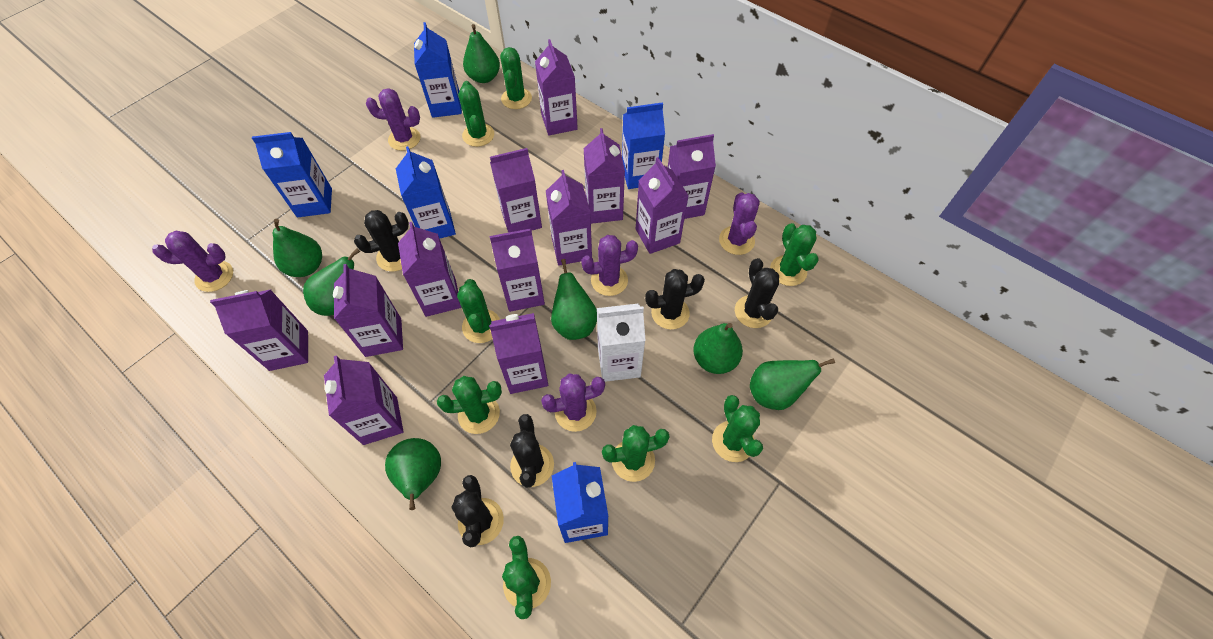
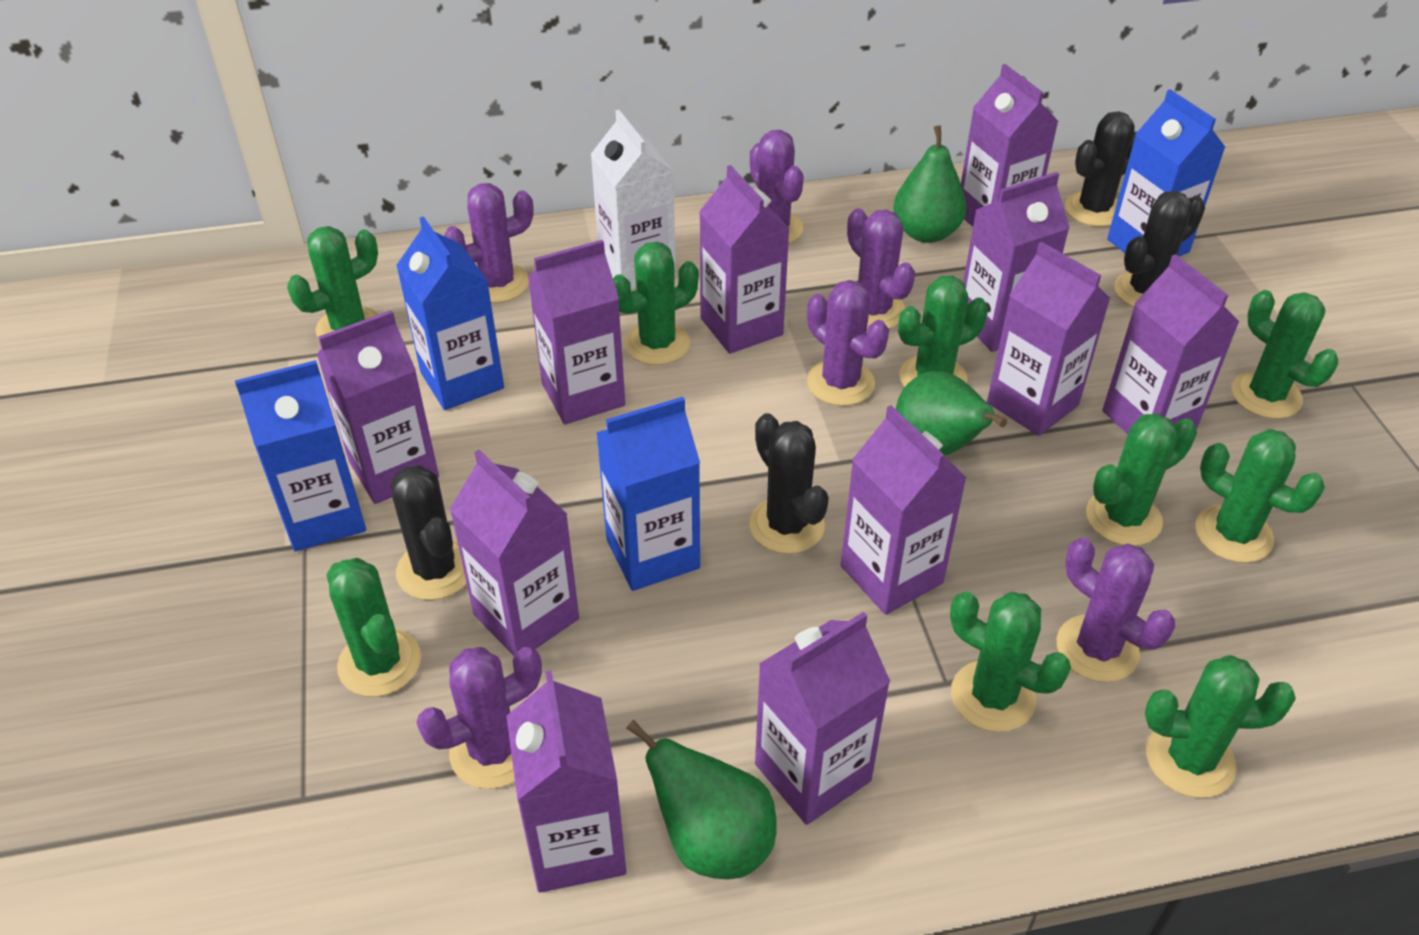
black cactus: 5 -> 4
blue carton: 5 -> 4
green cactus: 8 -> 9
green pear: 7 -> 3
purple cactus: 5 -> 6
purple carton: 12 -> 11

